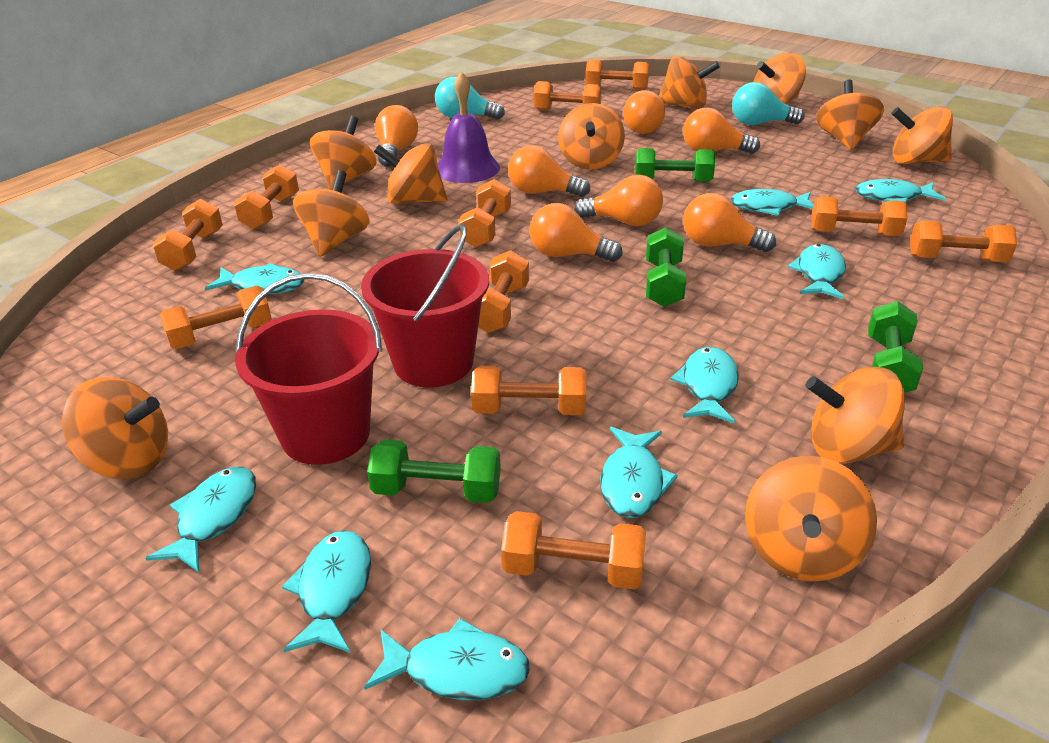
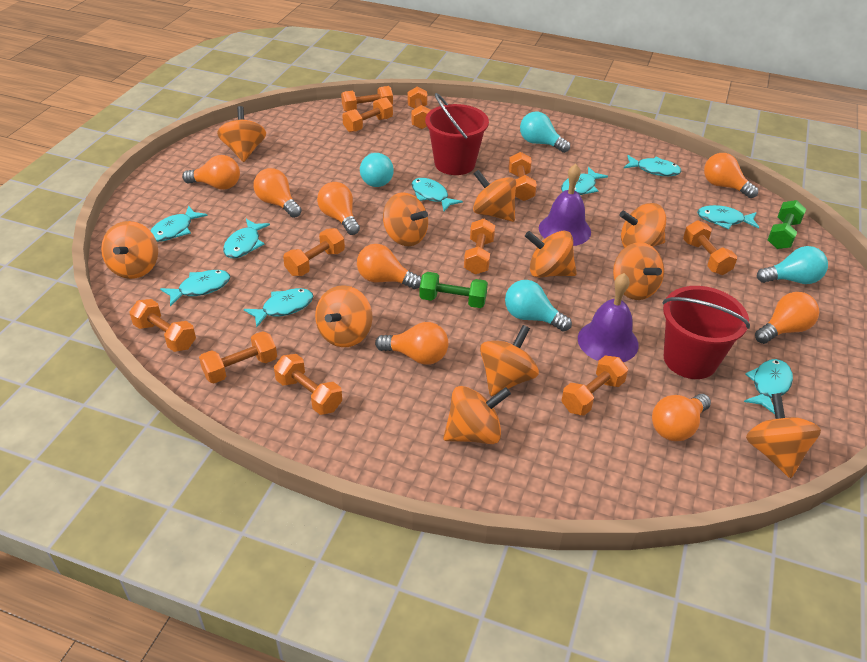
green dumbbell: 4 -> 2
orange light bulb: 7 -> 8
purple bell: 1 -> 2
turquoise light bulb: 2 -> 4

